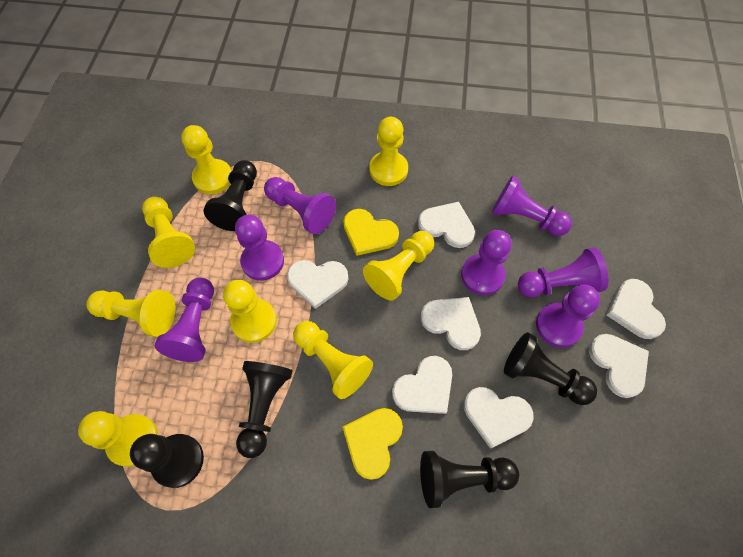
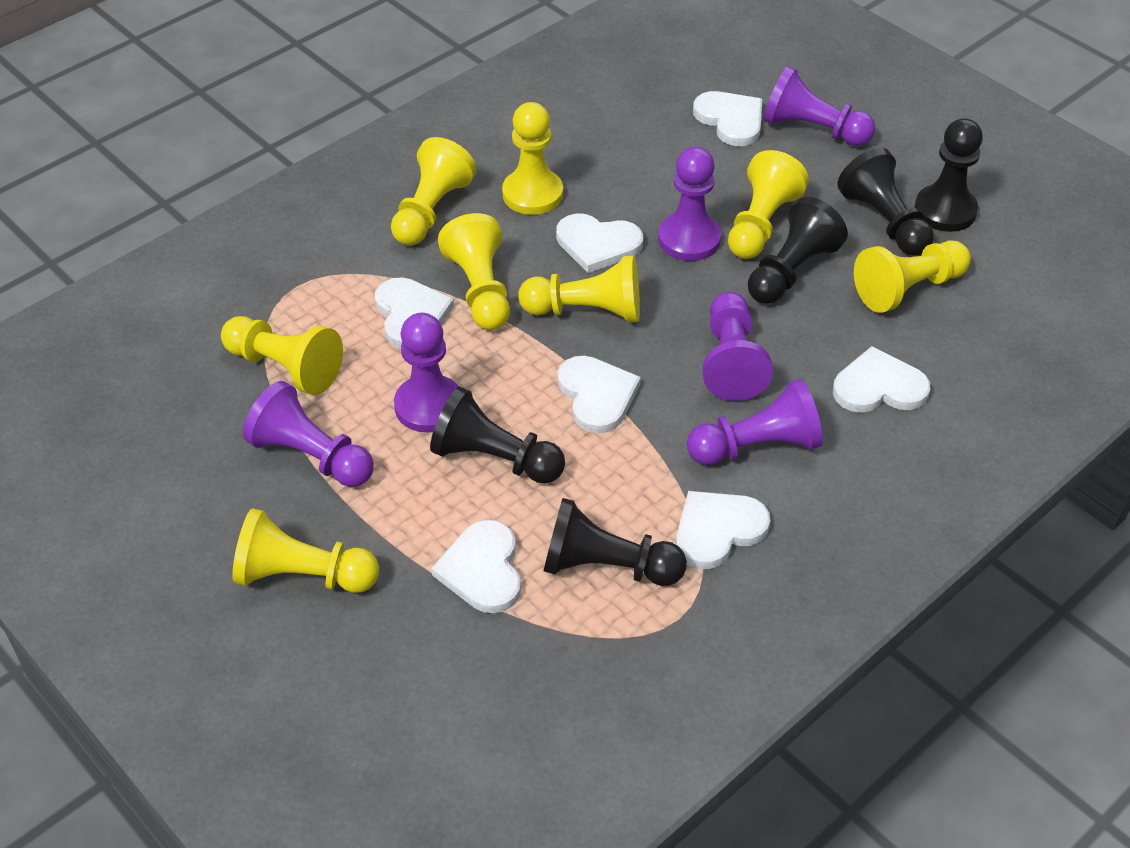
purple pawn: 7 -> 6
yellow heart: 2 -> 0

